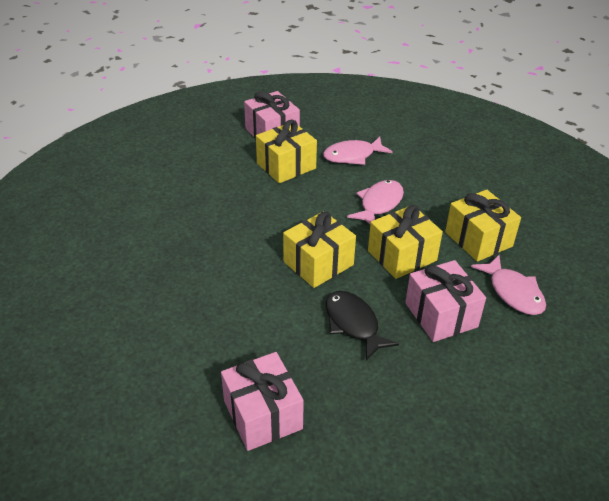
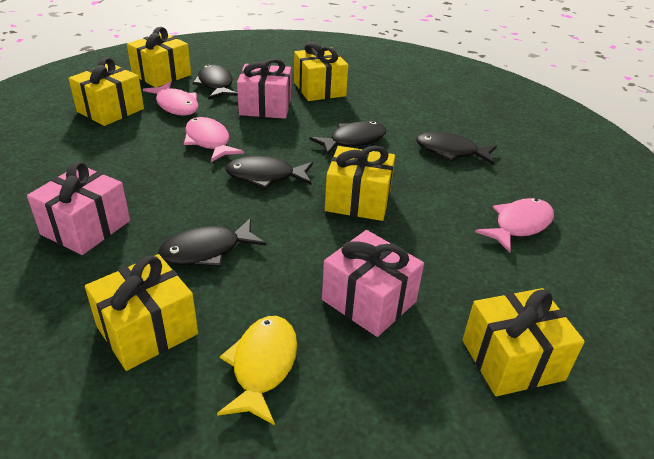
black fish: 1 -> 5
yellow fish: 0 -> 1
yellow gift: 4 -> 6

